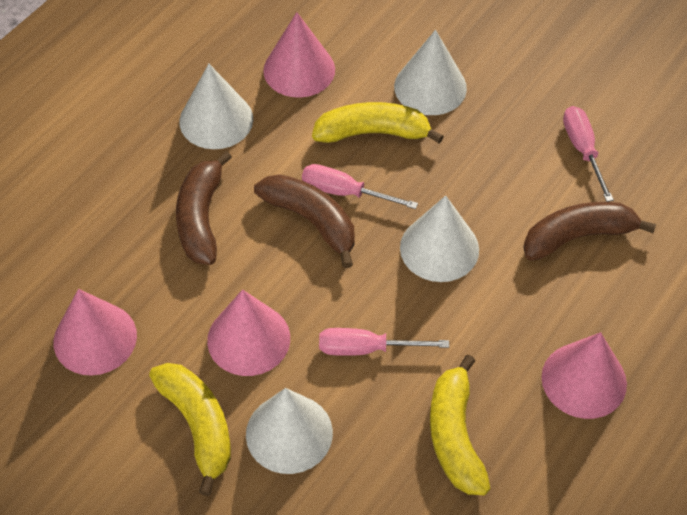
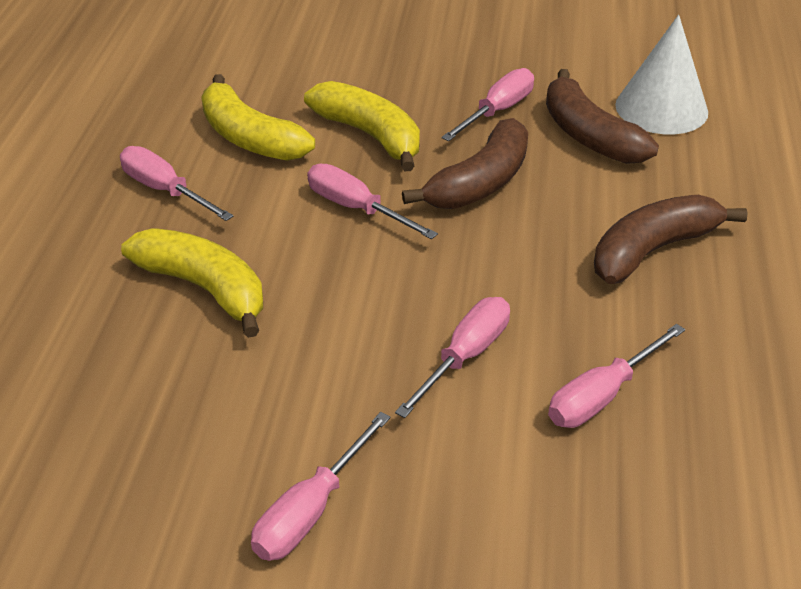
pink cone: 4 -> 0
pink screwdriver: 3 -> 6
white cone: 4 -> 1

